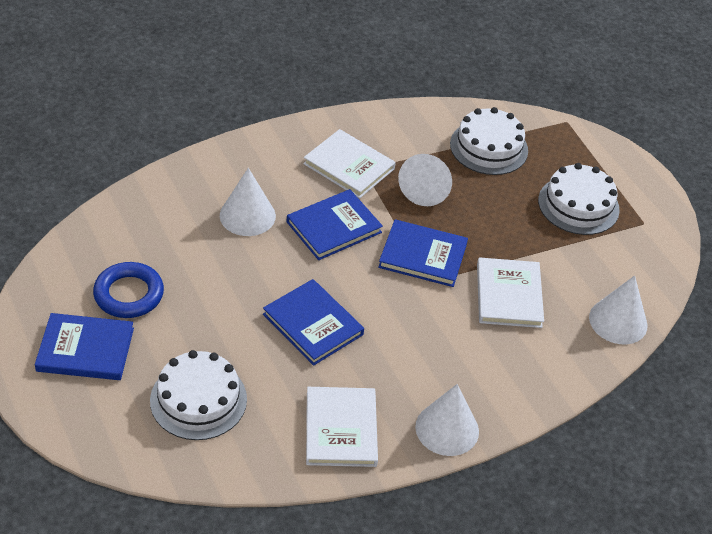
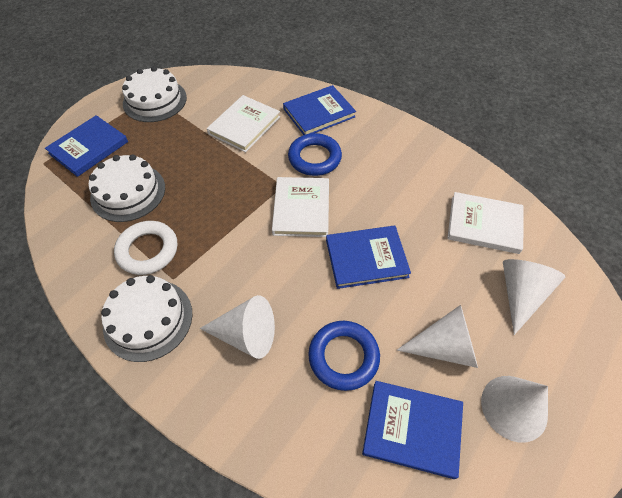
blue ring: 1 -> 2
white ring: 0 -> 1

